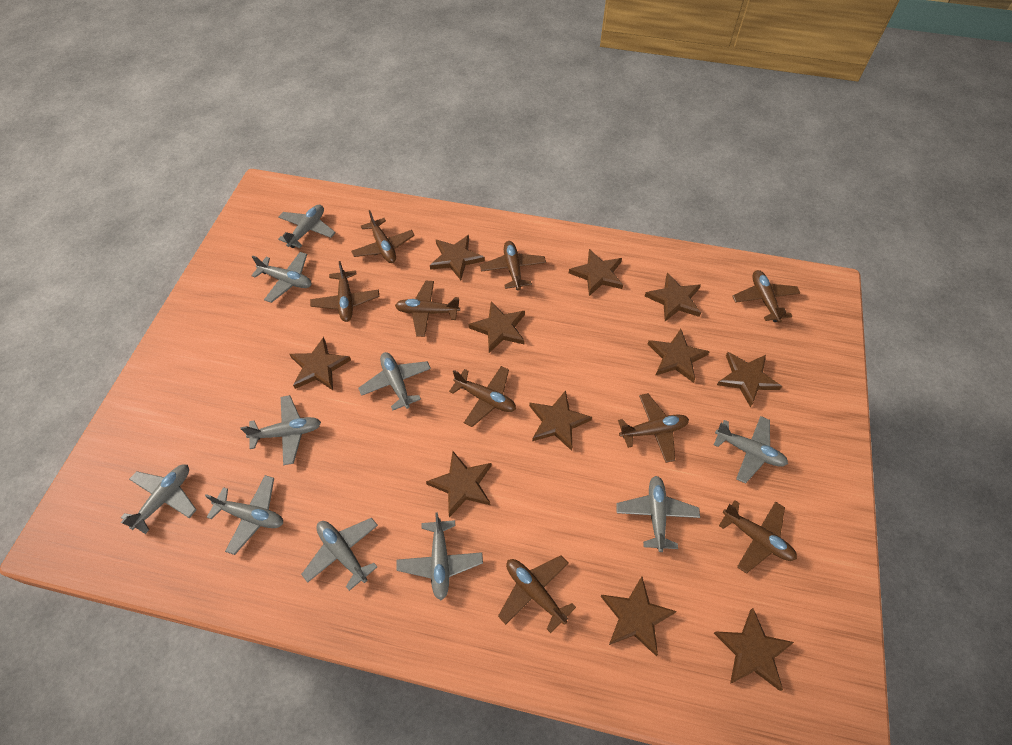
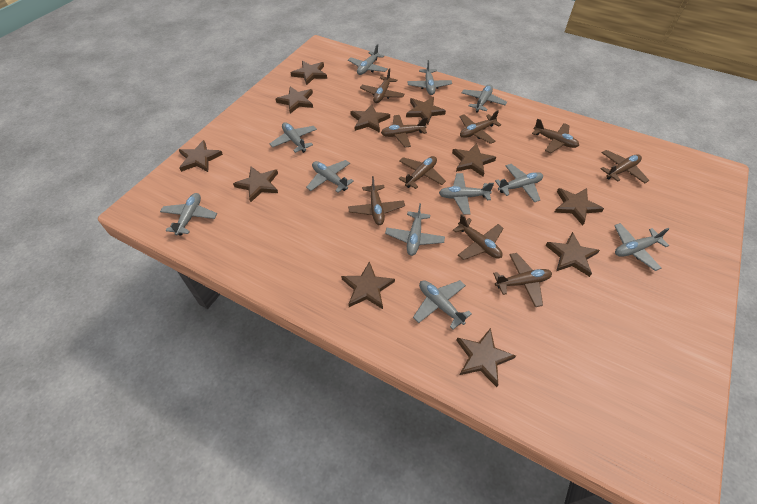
grey plane: 10 -> 11

